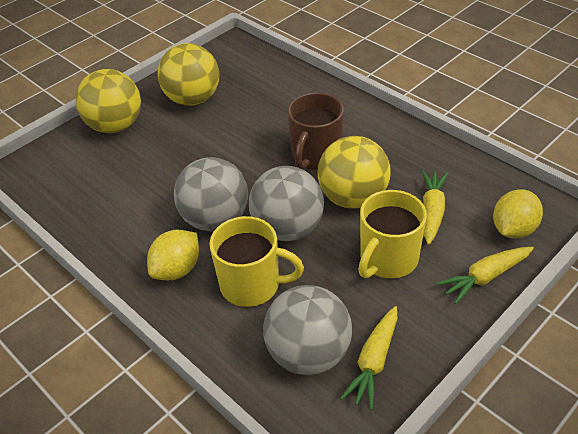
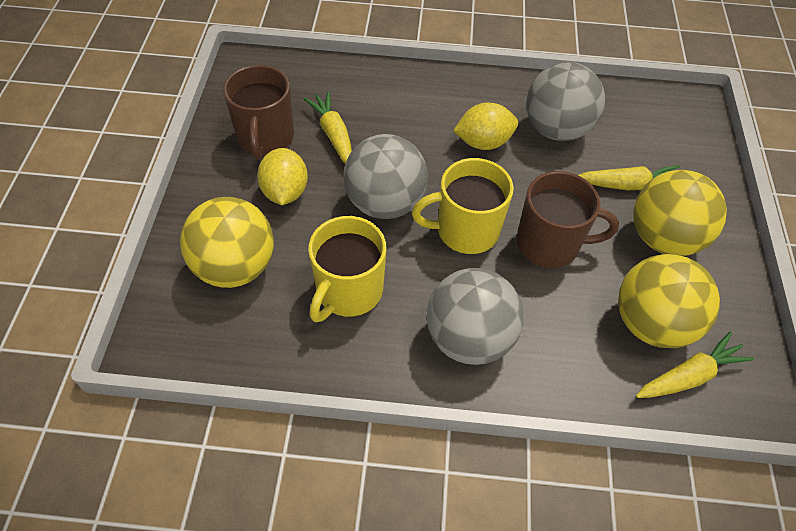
brown mug: 1 -> 2

